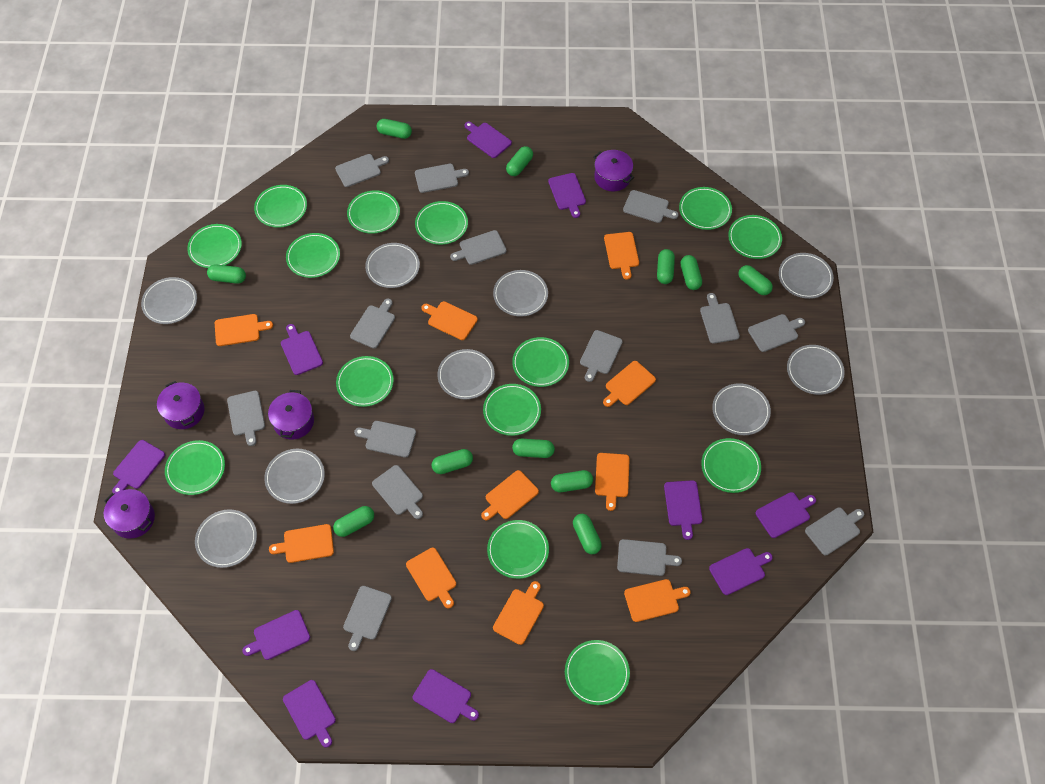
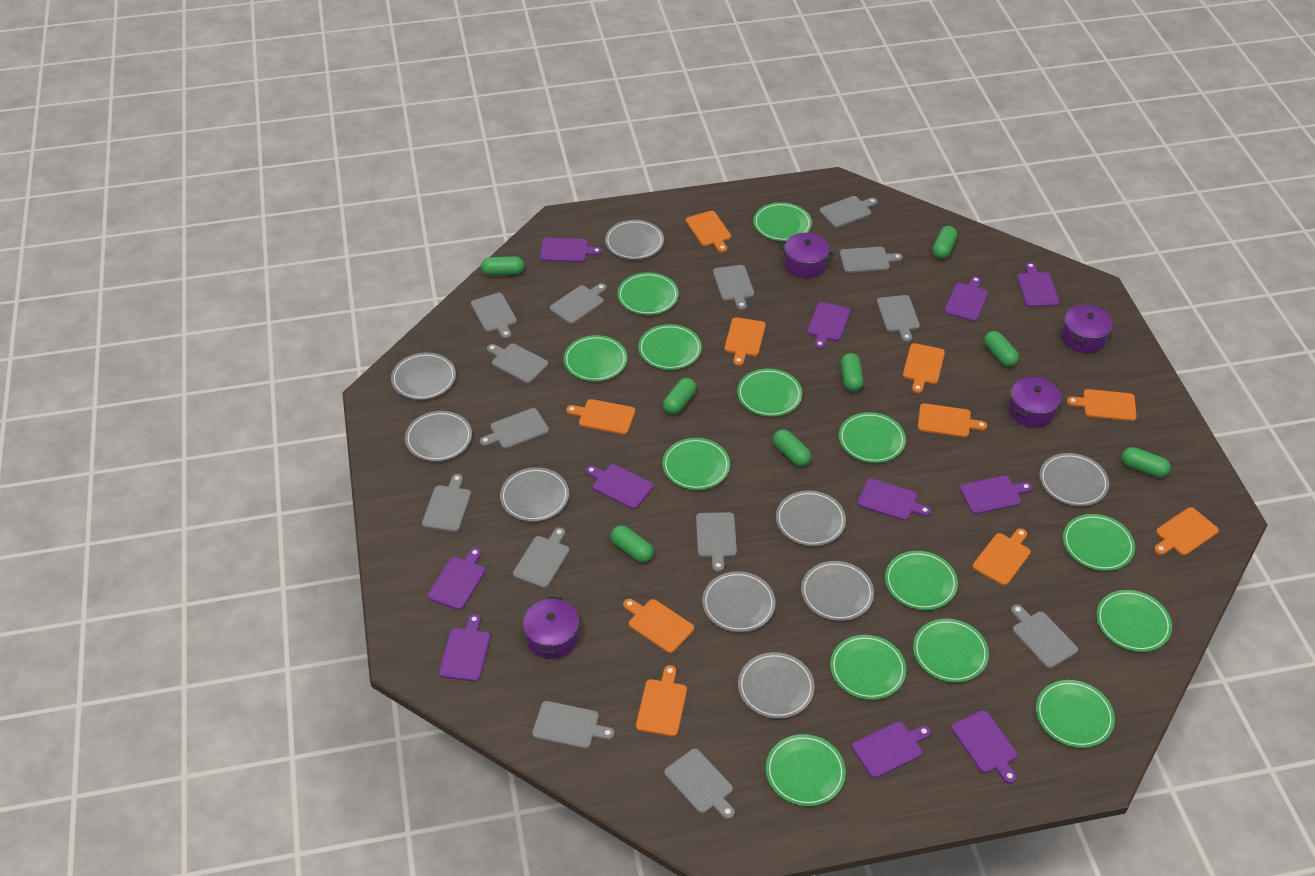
green capsule: 11 -> 8
purple cutting board: 10 -> 11

